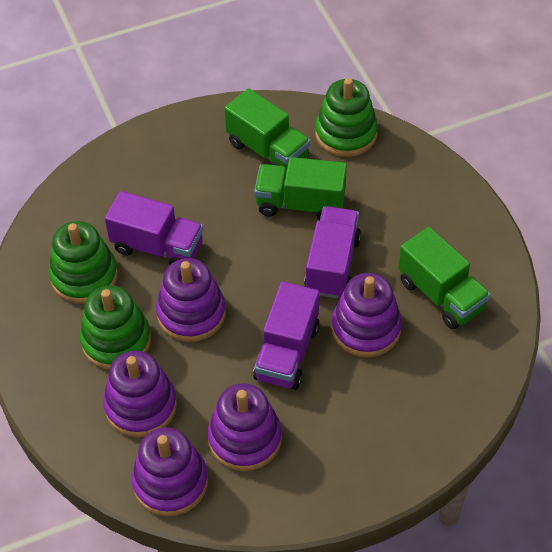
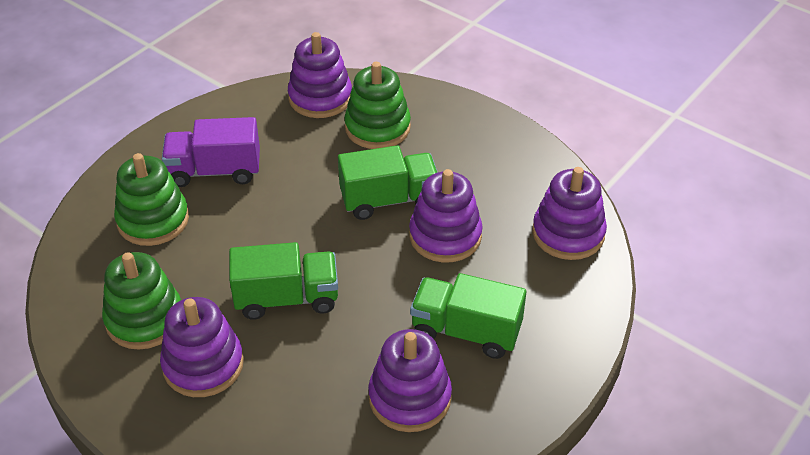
purple truck: 3 -> 1

